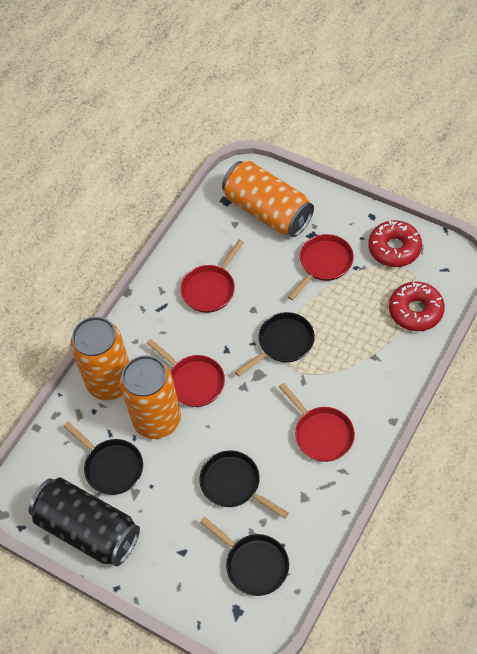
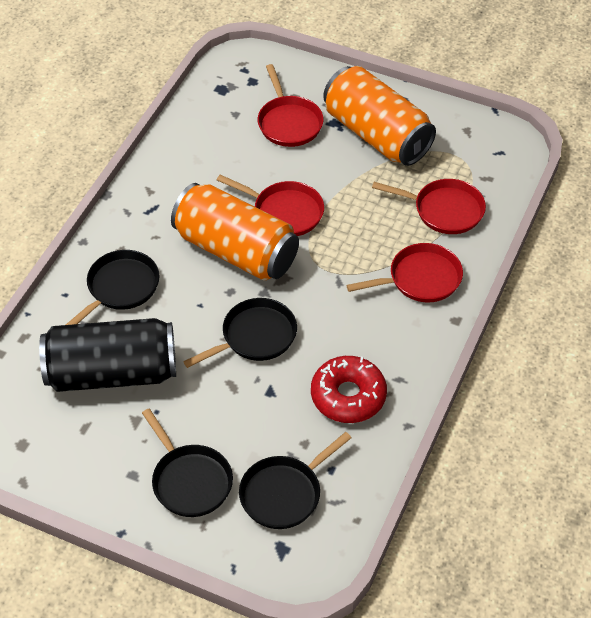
orange can: 3 -> 2
red donut: 2 -> 1

